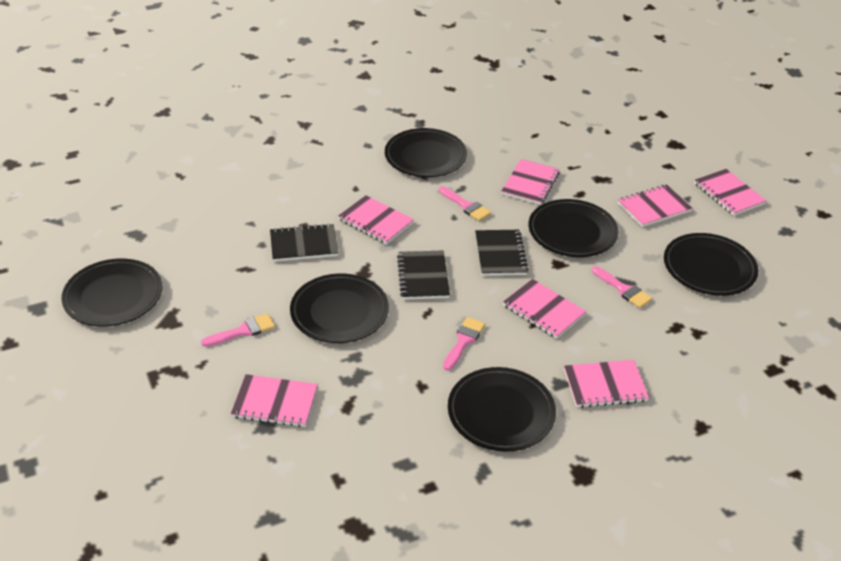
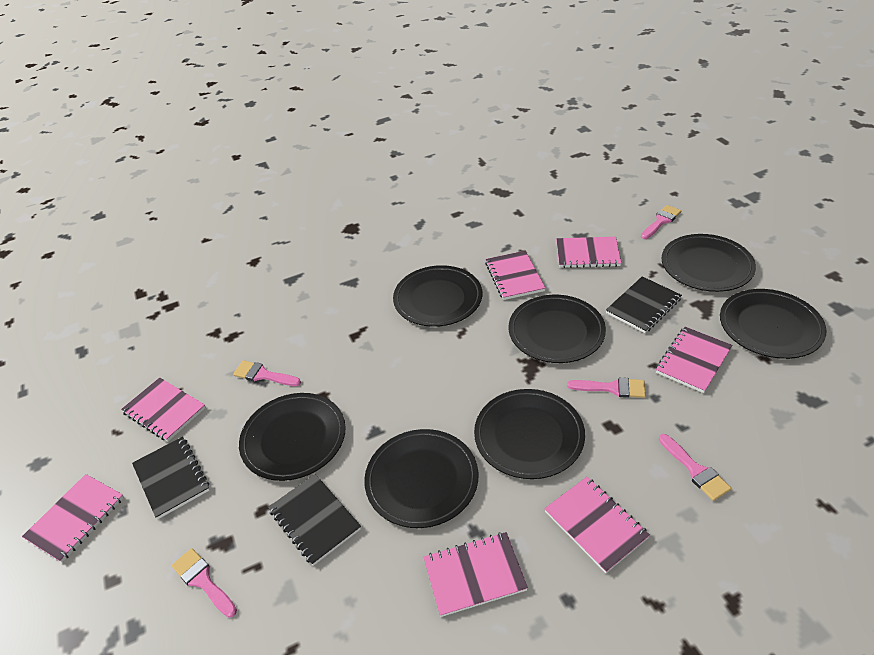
black plate: 6 -> 7
pink brush: 4 -> 5

